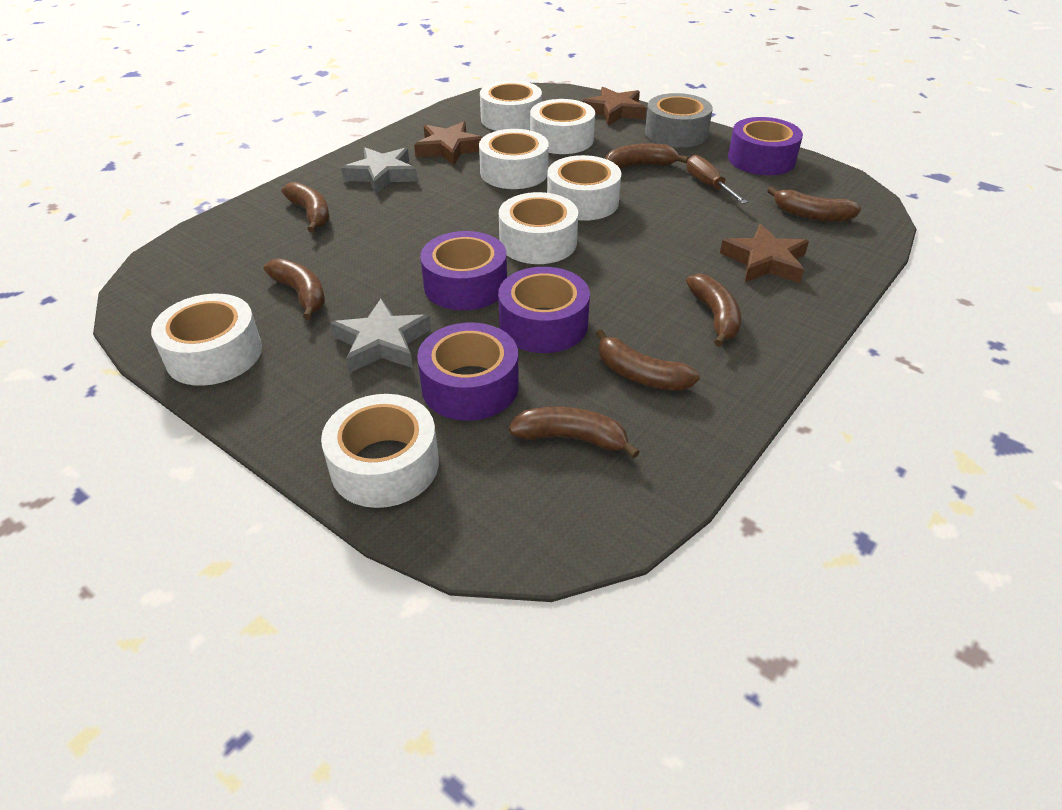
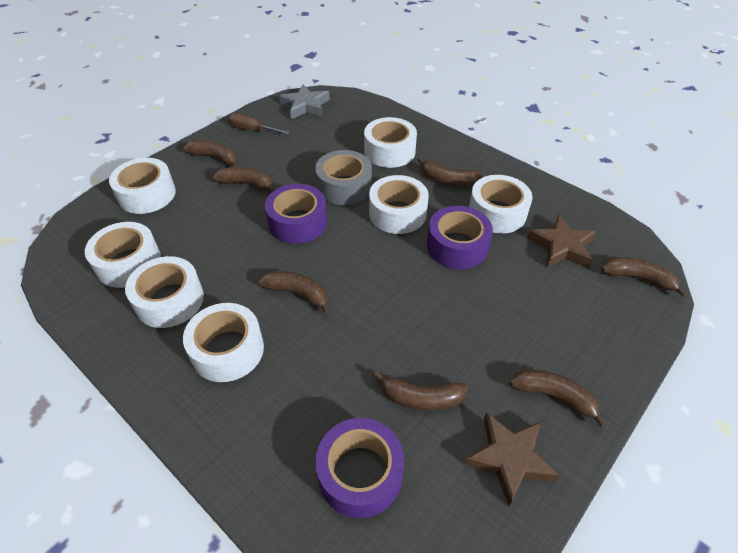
brown star: 3 -> 2
grey star: 2 -> 1
purple tape: 4 -> 3

